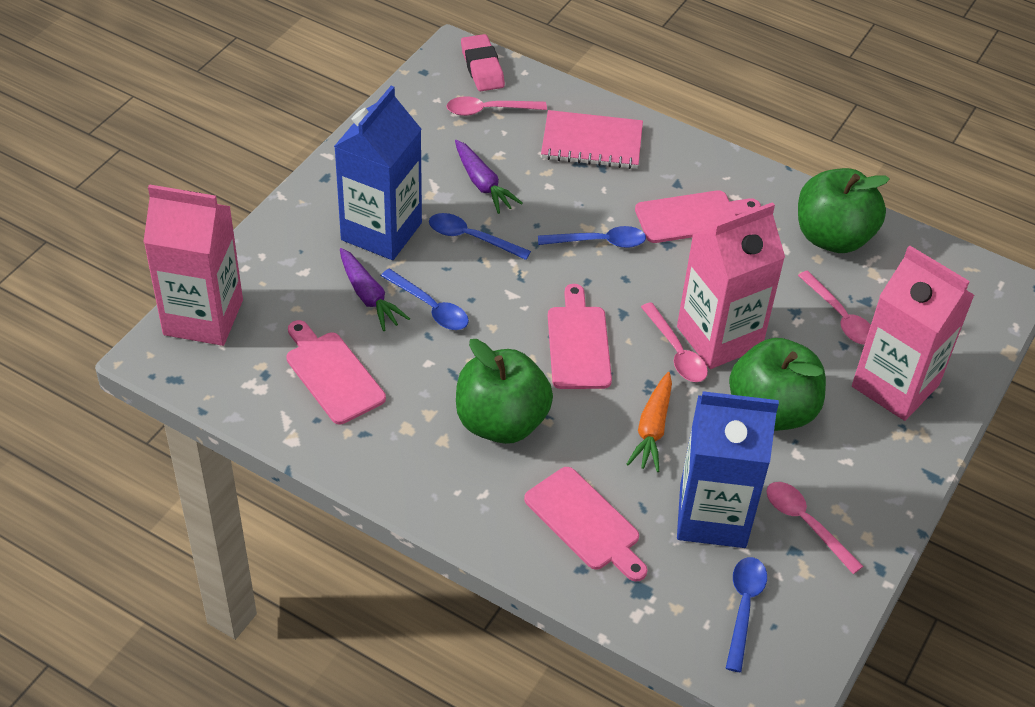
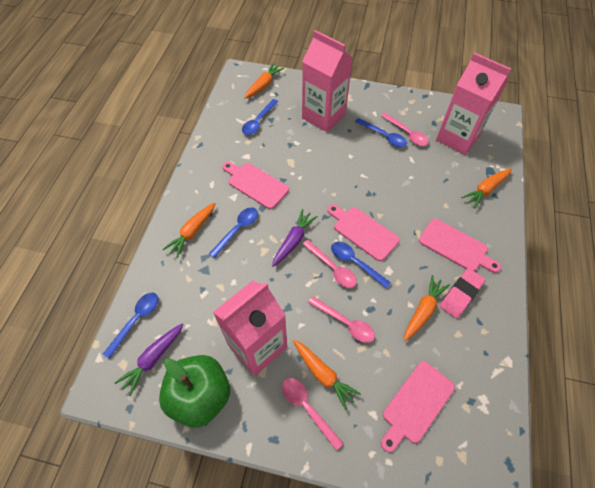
blue carton: 2 -> 0
blue spoon: 4 -> 5
green apple: 3 -> 1
orange carrot: 1 -> 5
pink notebook: 1 -> 0

